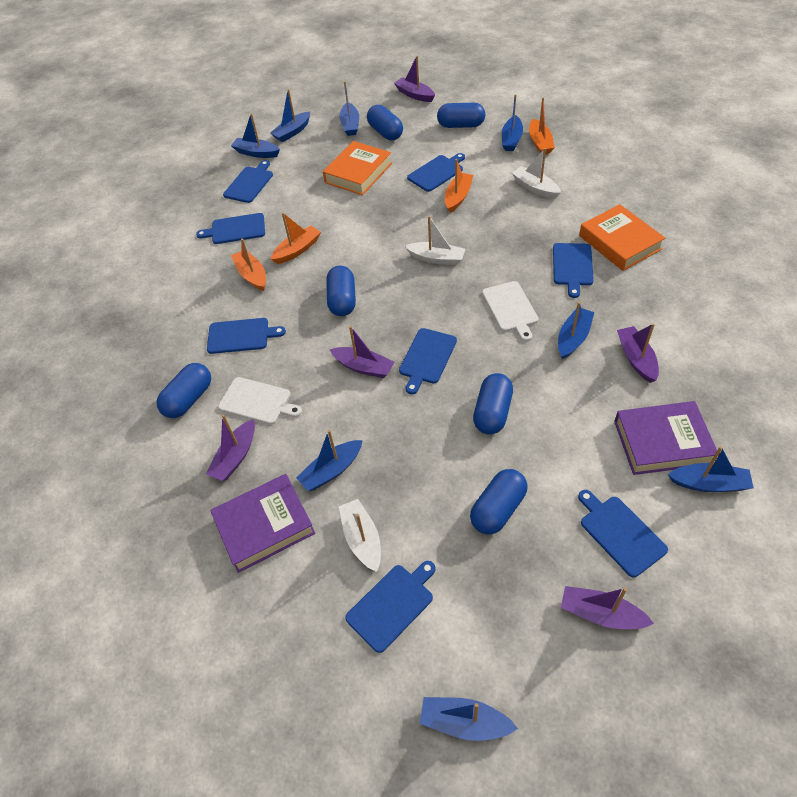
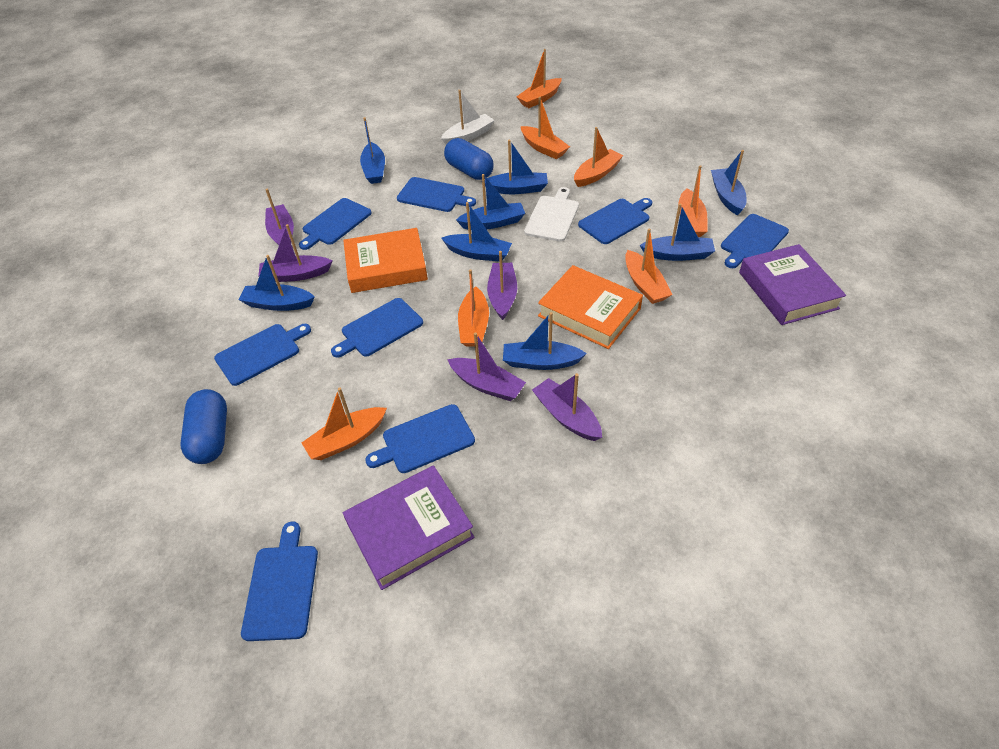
blue capsule: 6 -> 2
orange boat: 4 -> 7
white boat: 3 -> 1
white cutting board: 2 -> 1

